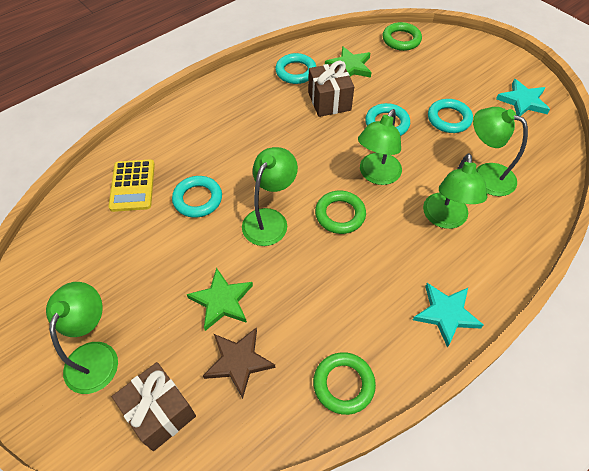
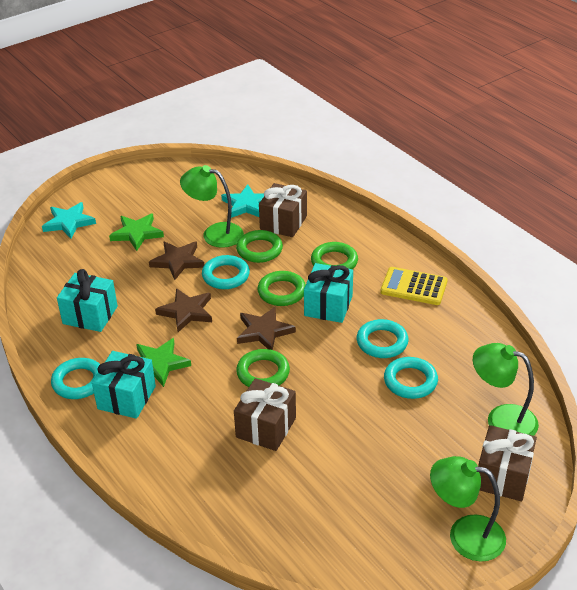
brown gift: 2 -> 3
brown star: 1 -> 3
green lamp: 5 -> 3
green ring: 3 -> 4
turquoise gift: 0 -> 3

